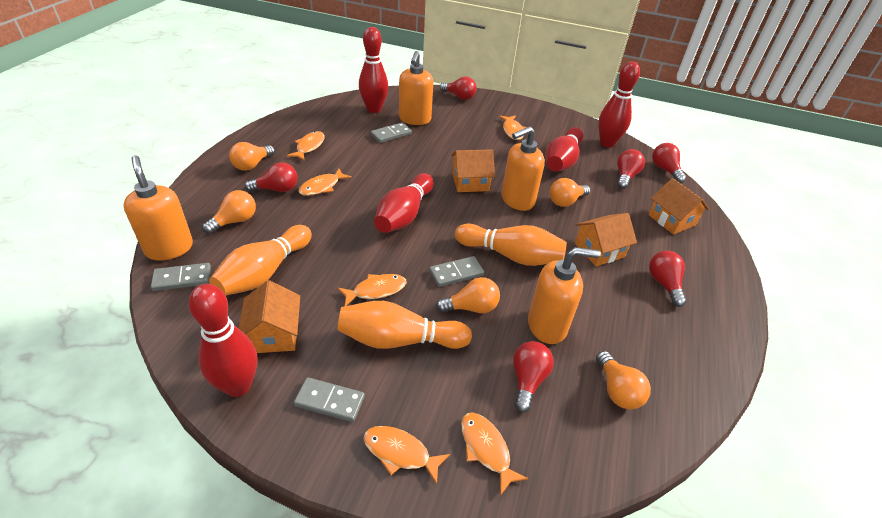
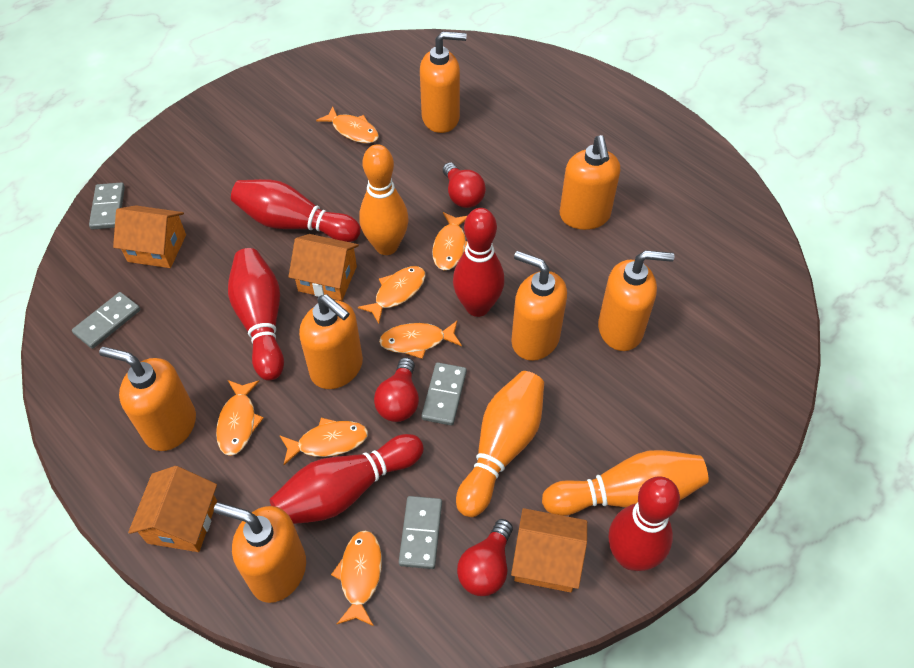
orange fish: 6 -> 7
orange light bulb: 5 -> 0
orange soap dispenser: 4 -> 7
red light bulb: 6 -> 3

